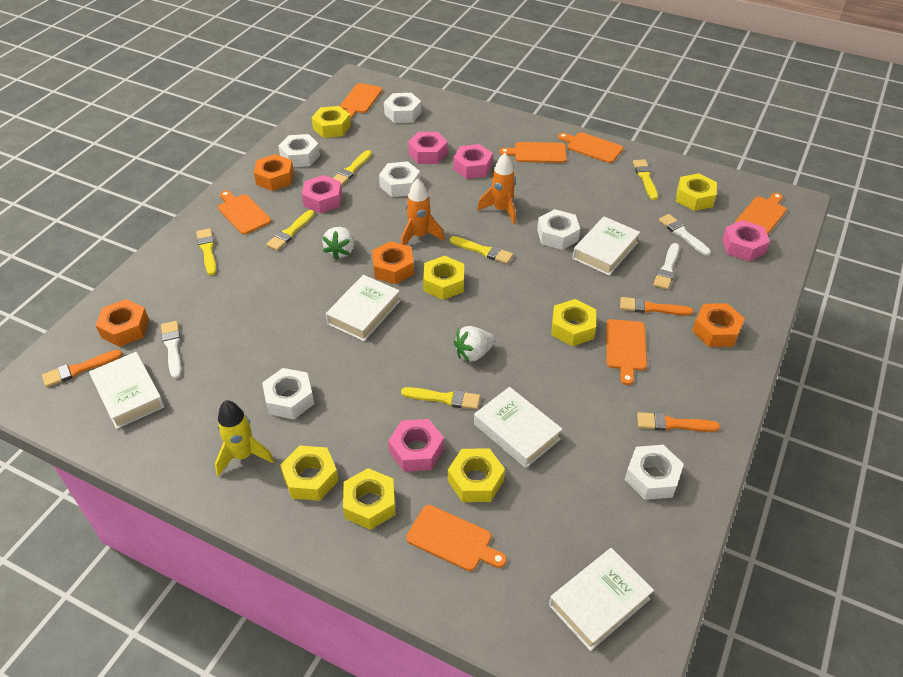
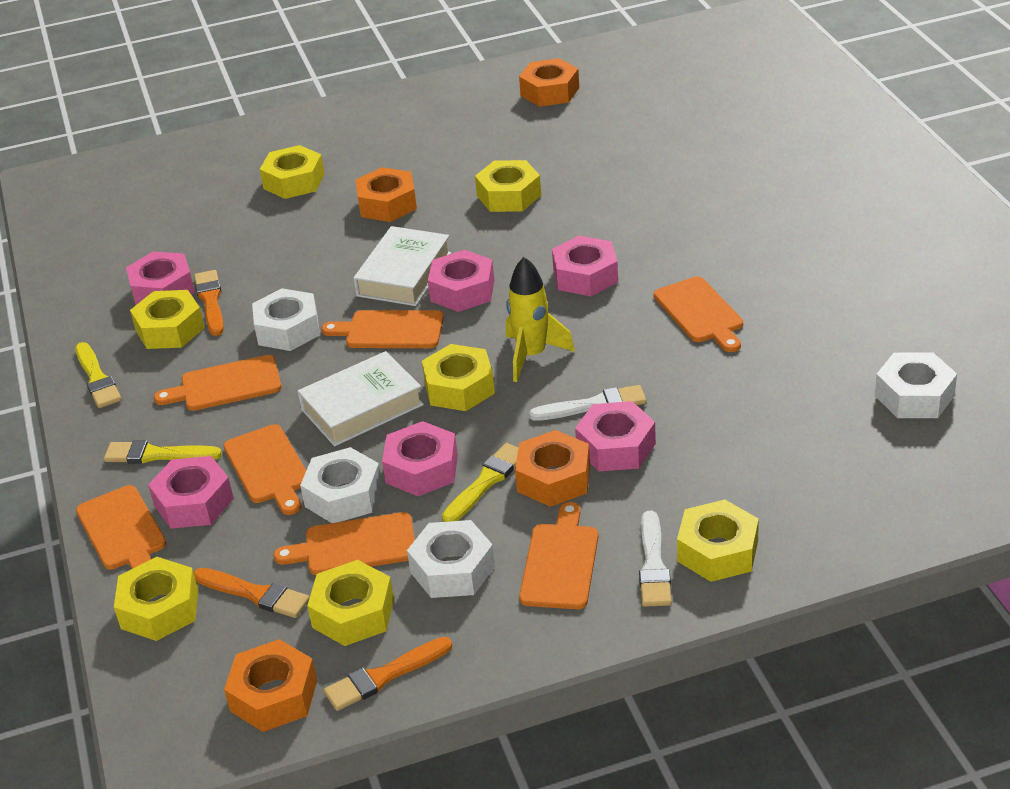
orange rocket: 2 -> 0
pink nut: 5 -> 6
white book: 5 -> 2
white brush: 3 -> 2
white nut: 6 -> 4
white strawberry: 2 -> 0
yellow brush: 6 -> 3

